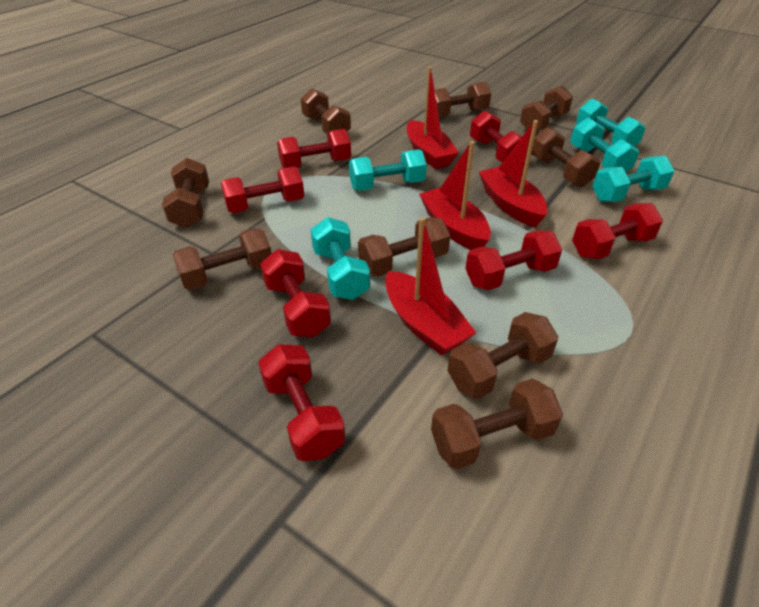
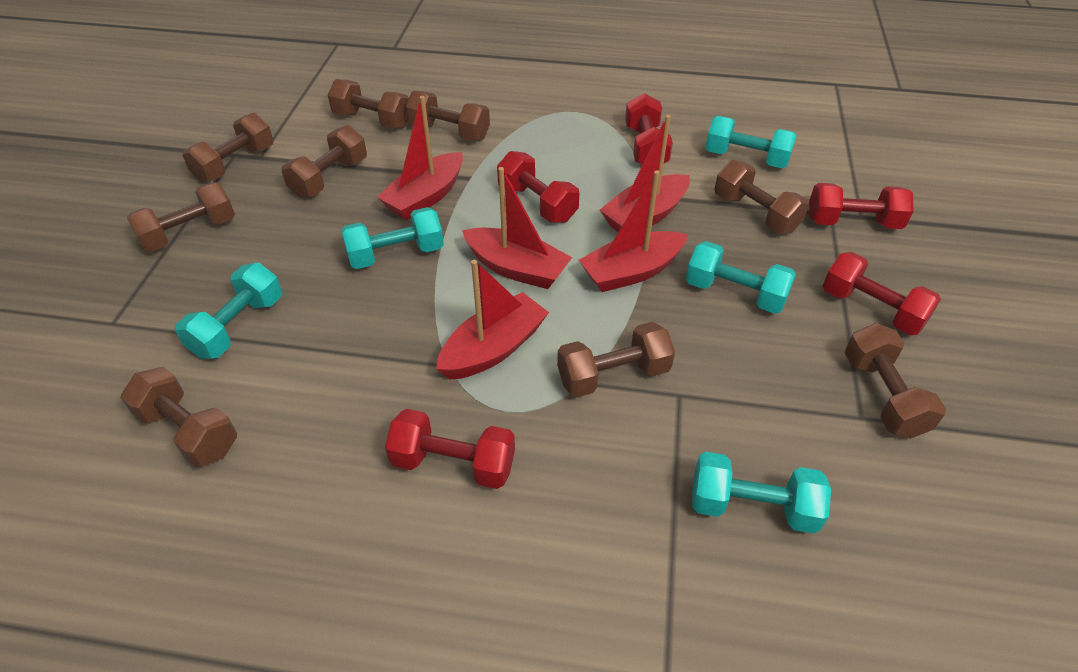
red boat: 4 -> 5
red dumbbell: 7 -> 5

